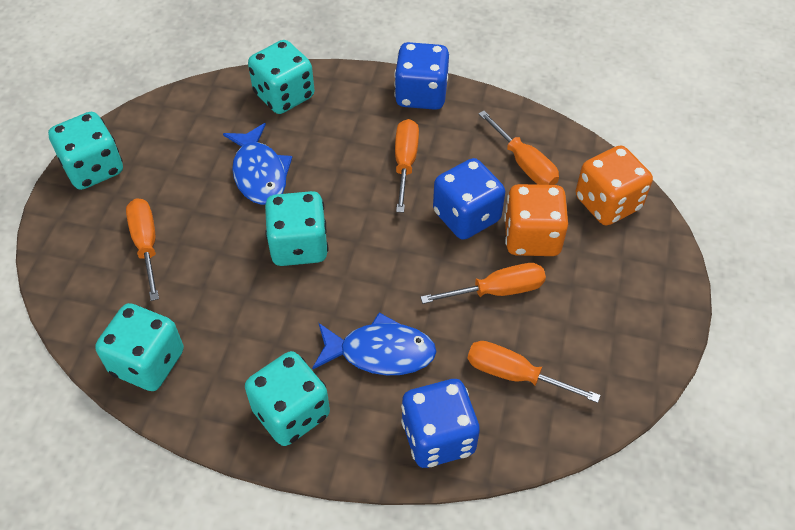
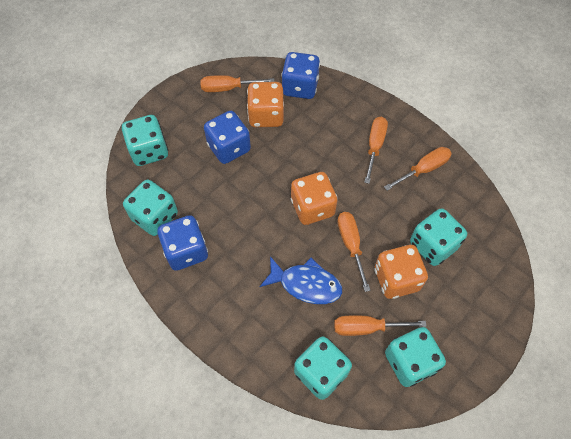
blue fish: 2 -> 1
orange dice: 2 -> 3

